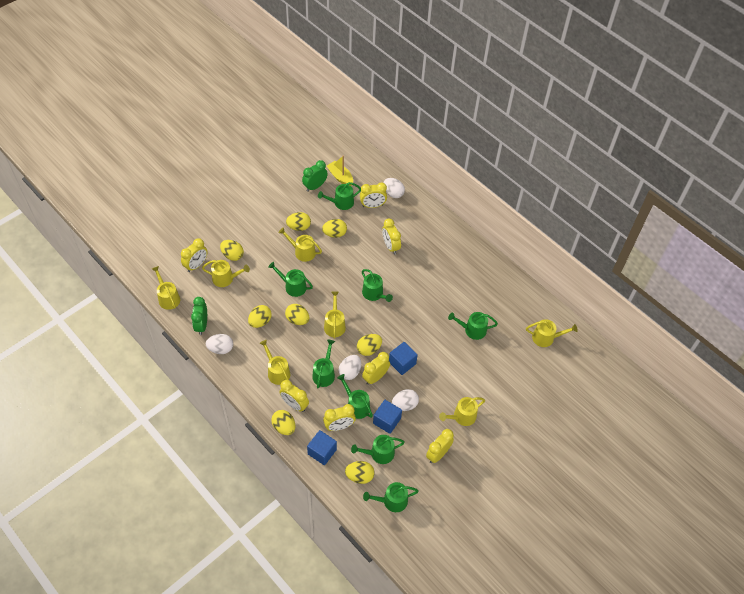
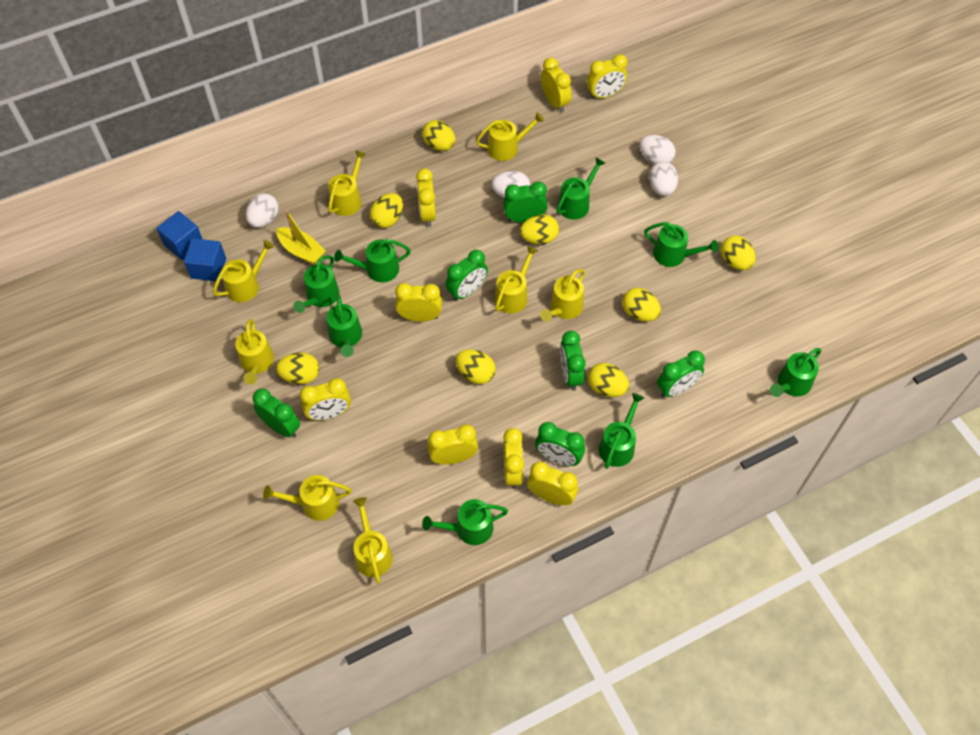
blue cube: 3 -> 2
green clock: 2 -> 6
yellow clock: 7 -> 8
yellow watering can: 7 -> 8

